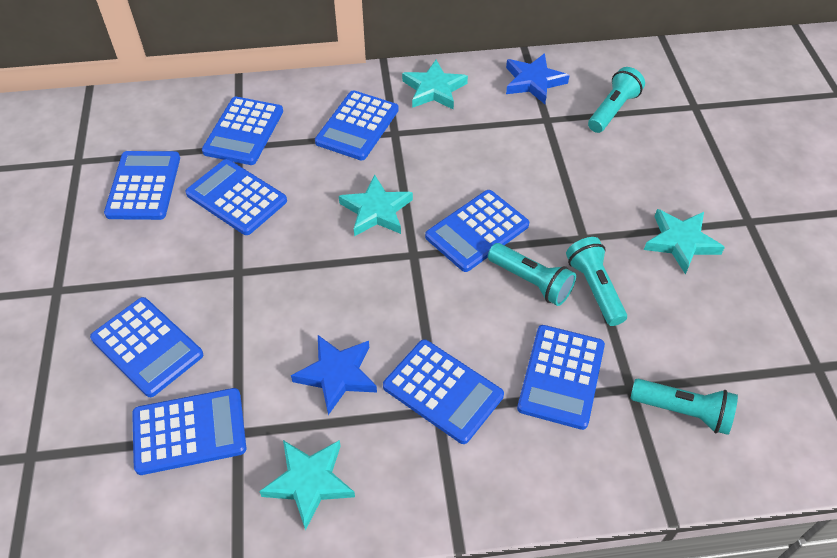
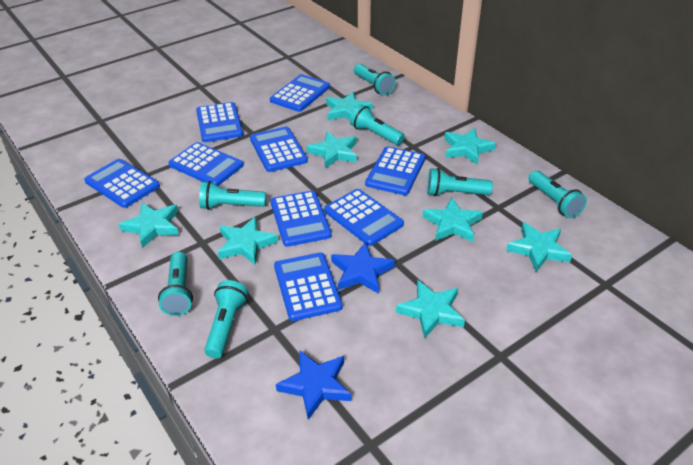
turquoise flashlight: 4 -> 7
turquoise star: 4 -> 8

